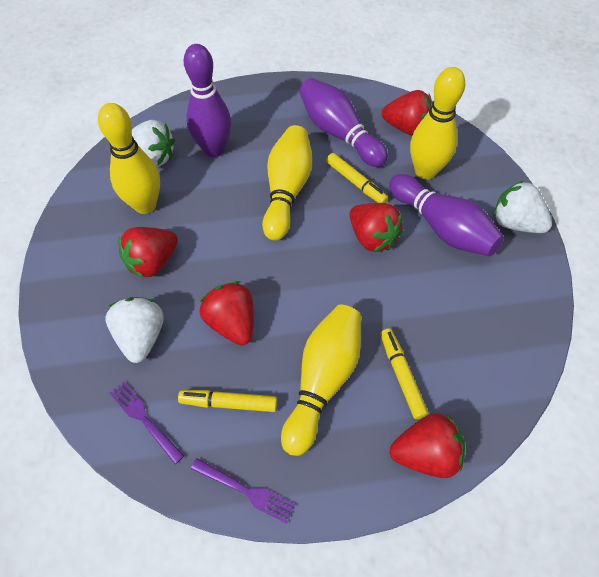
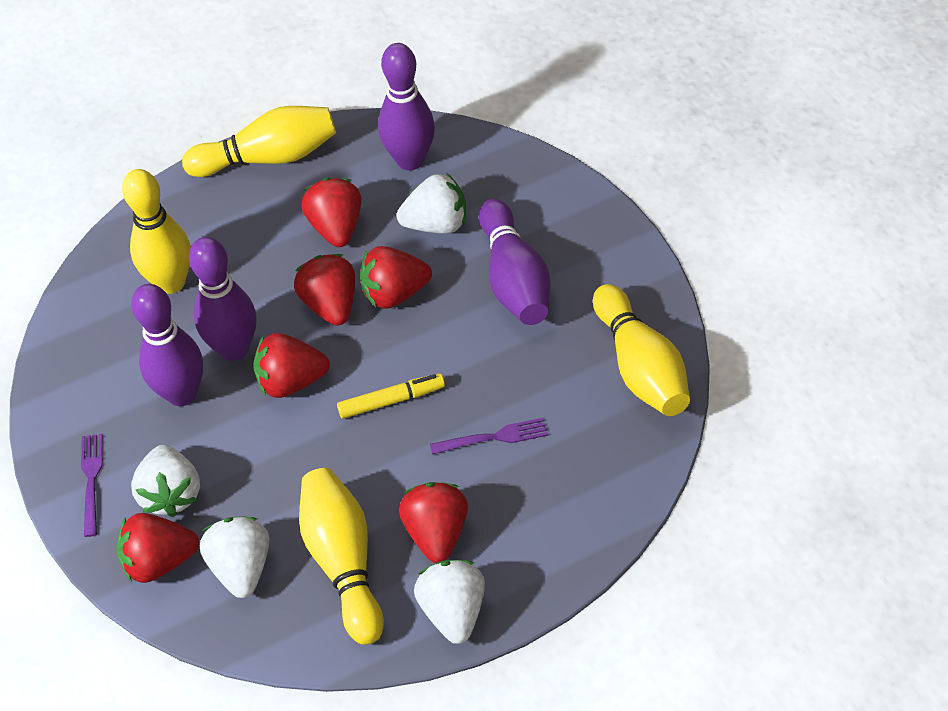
purple bowling pin: 3 -> 4
red strawberry: 5 -> 6
white strawberry: 3 -> 4
yellow marker: 3 -> 1

